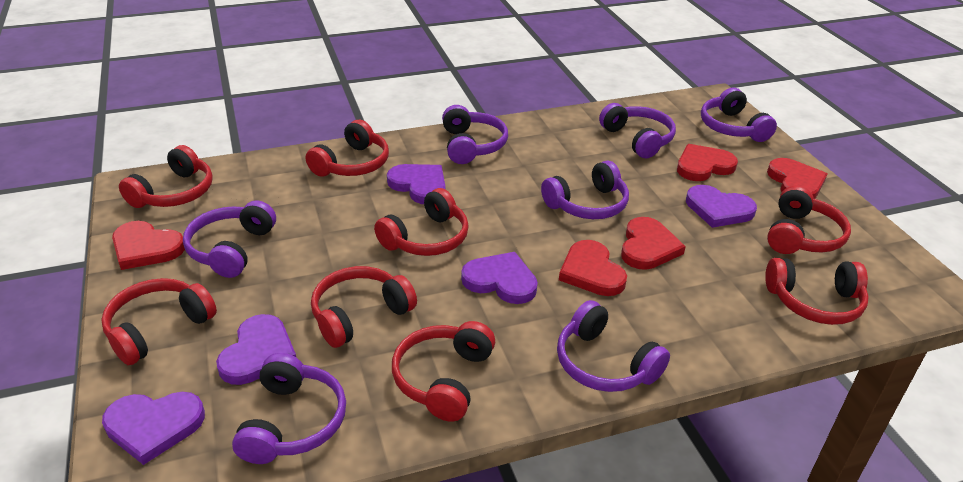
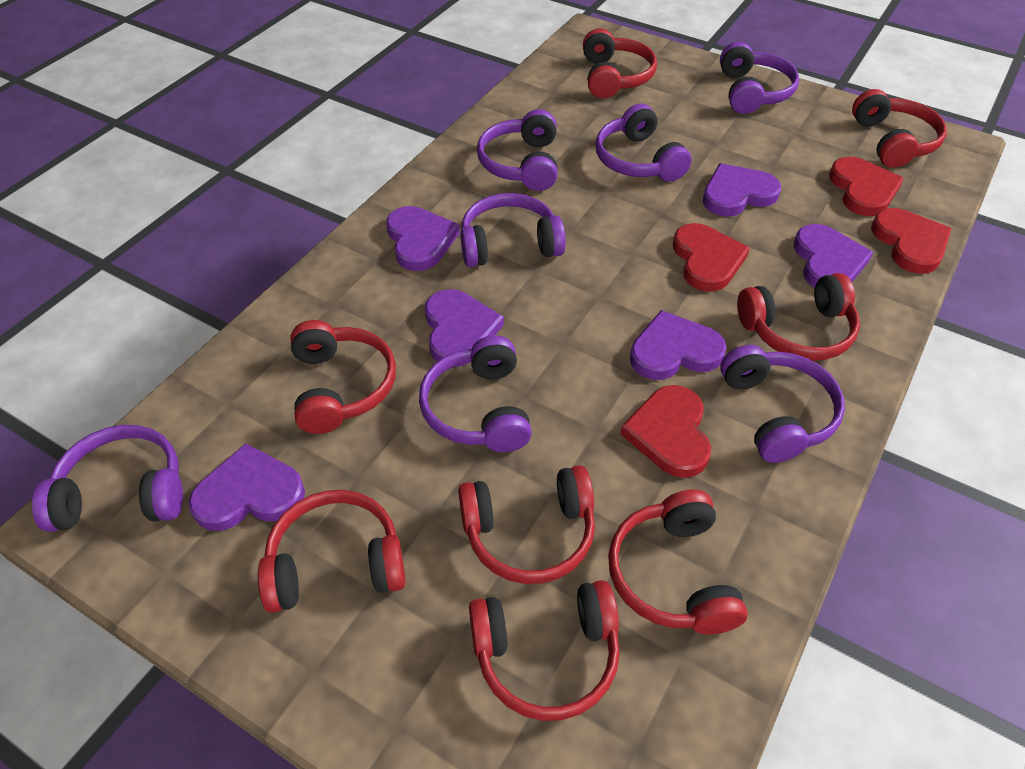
purple heart: 5 -> 6
red heart: 5 -> 4

